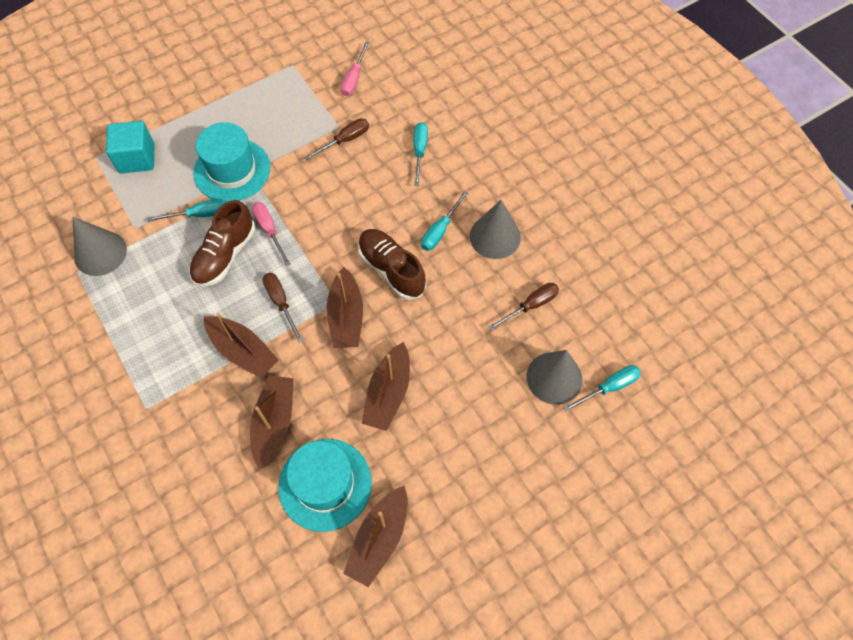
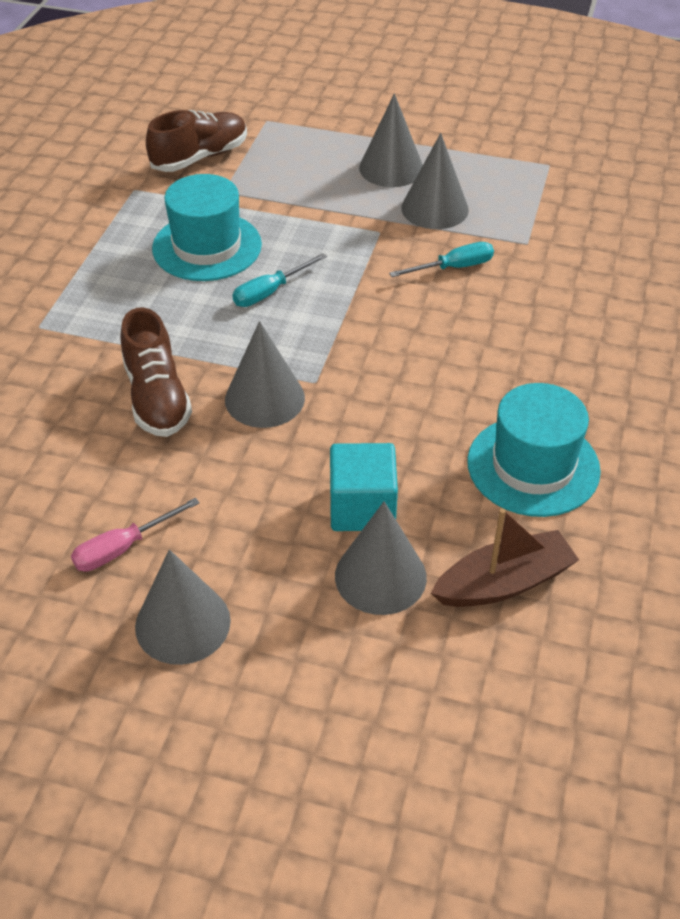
brown boat: 5 -> 1
brown screwdriver: 3 -> 0
grey cone: 3 -> 5
pink screwdriver: 2 -> 1
turquoise screwdriver: 4 -> 2

